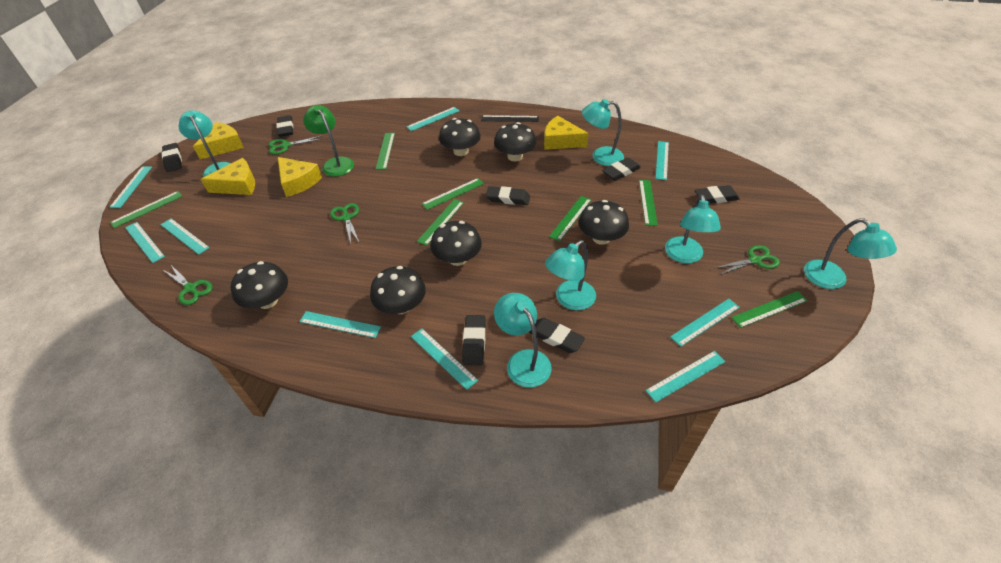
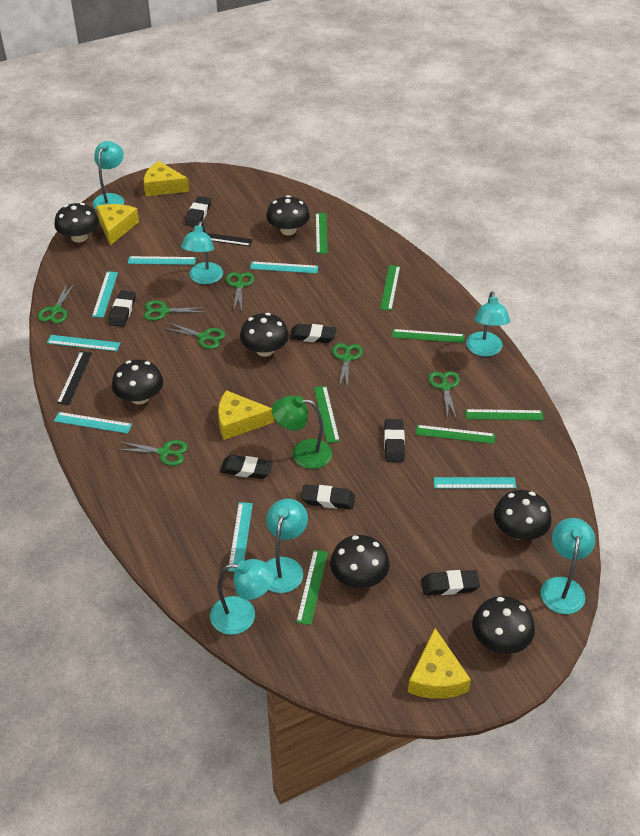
black mushroom: 6 -> 7
black ruler: 1 -> 2
green scissors: 4 -> 7
turquoise ruler: 9 -> 7

